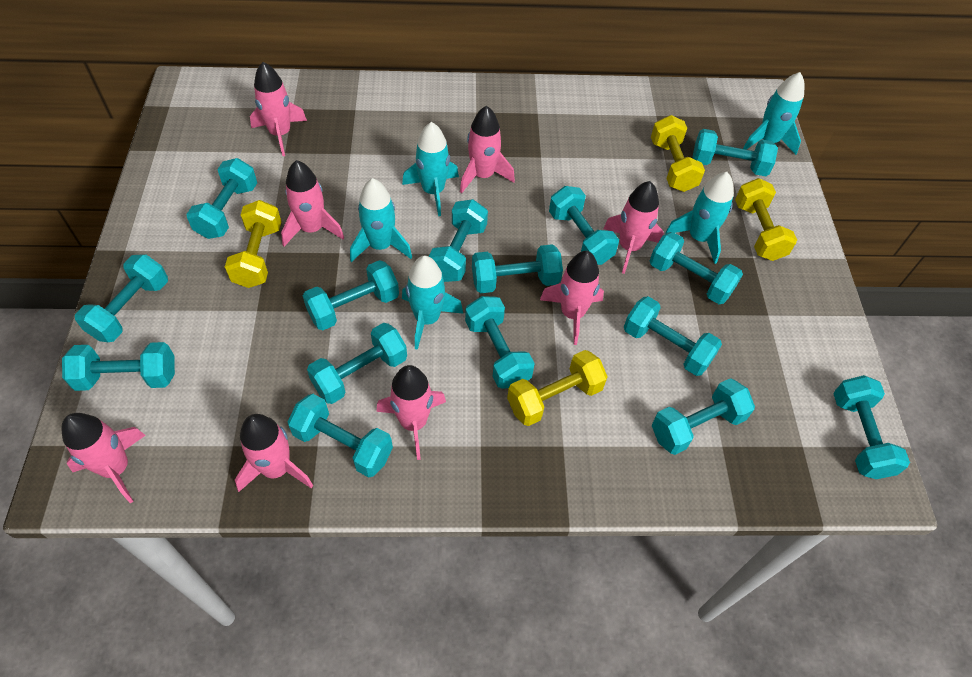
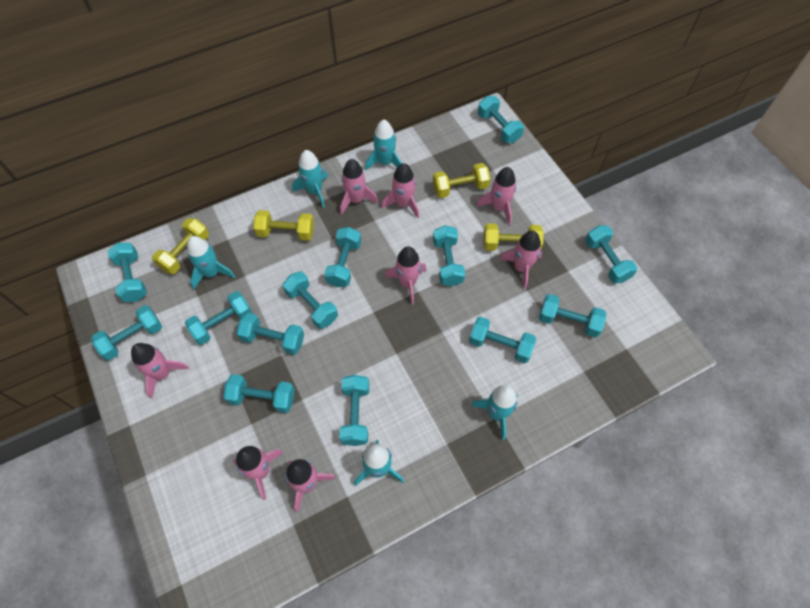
turquoise dumbbell: 15 -> 13

